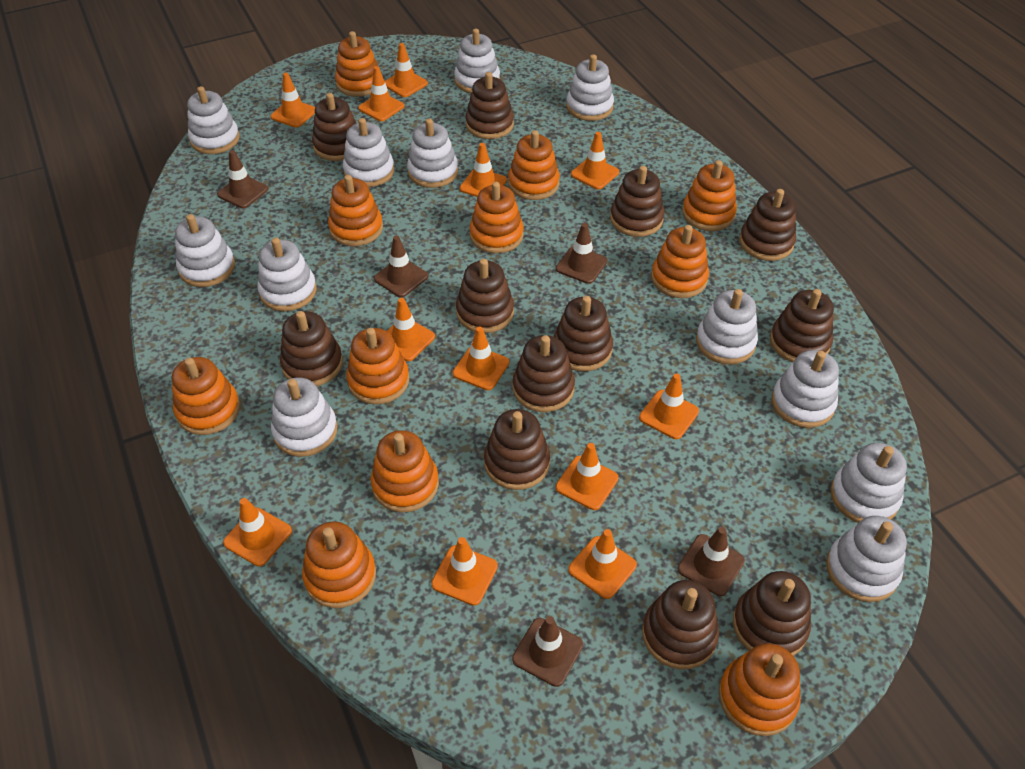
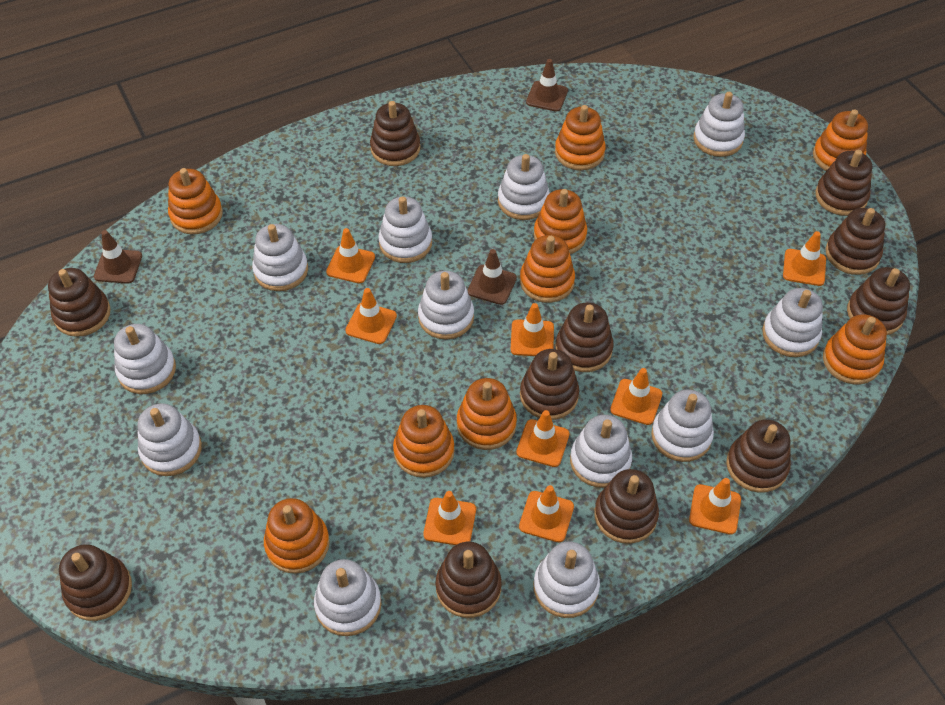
brown stacking toy: 12 -> 11
brown traffic cone: 5 -> 3
orange stacking toy: 11 -> 9
orange traffic cone: 12 -> 9

